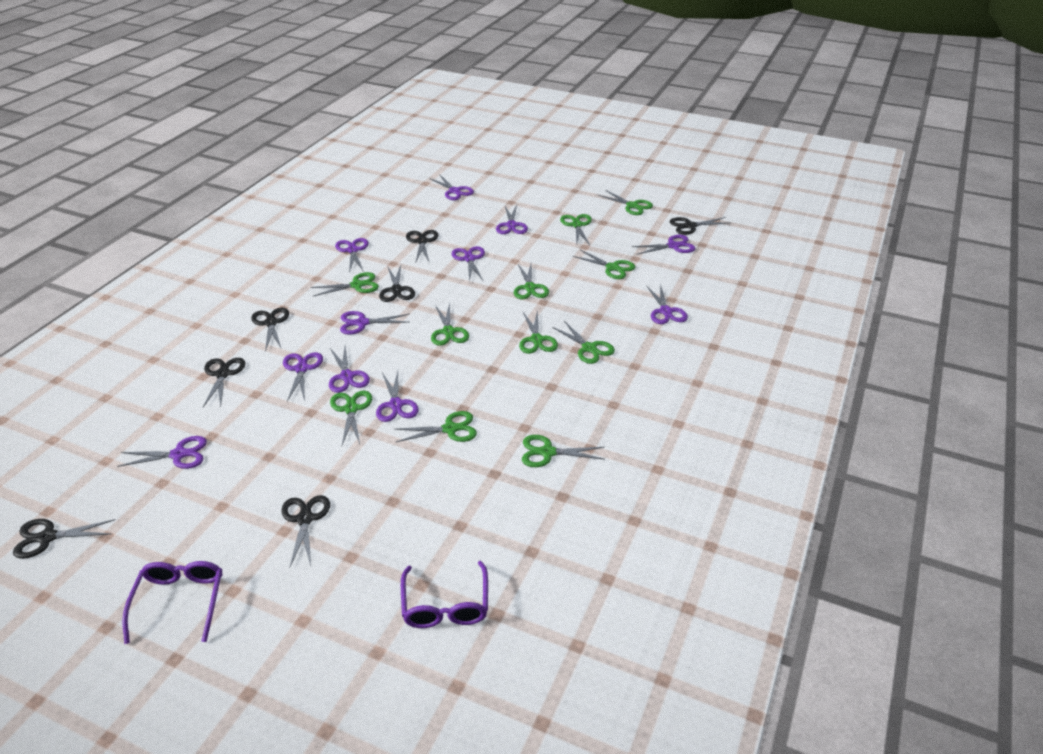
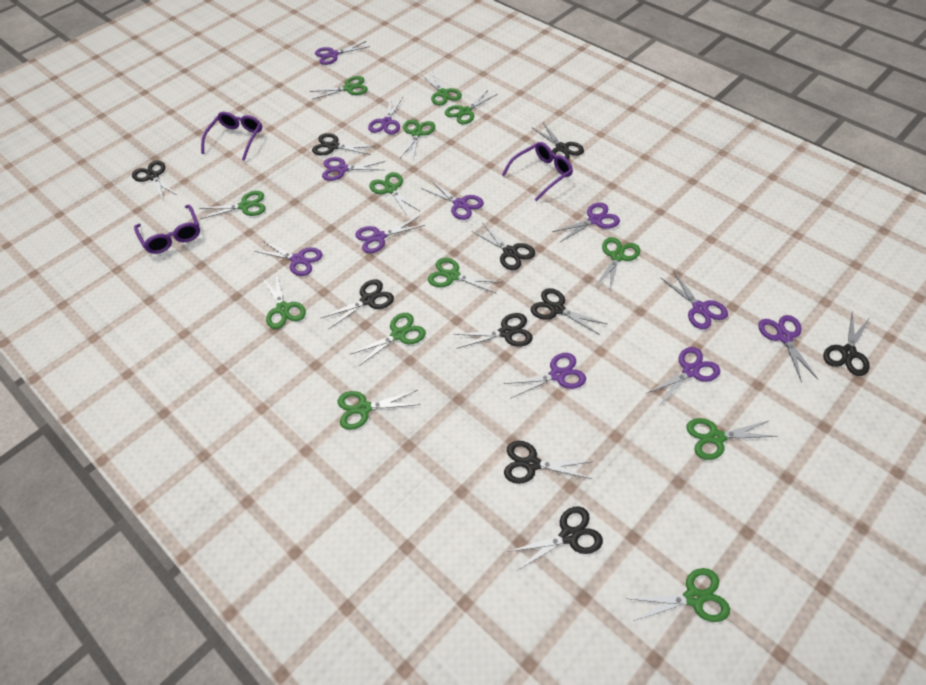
black scissors: 7 -> 10
green scissors: 11 -> 13
purple glasses: 2 -> 3

